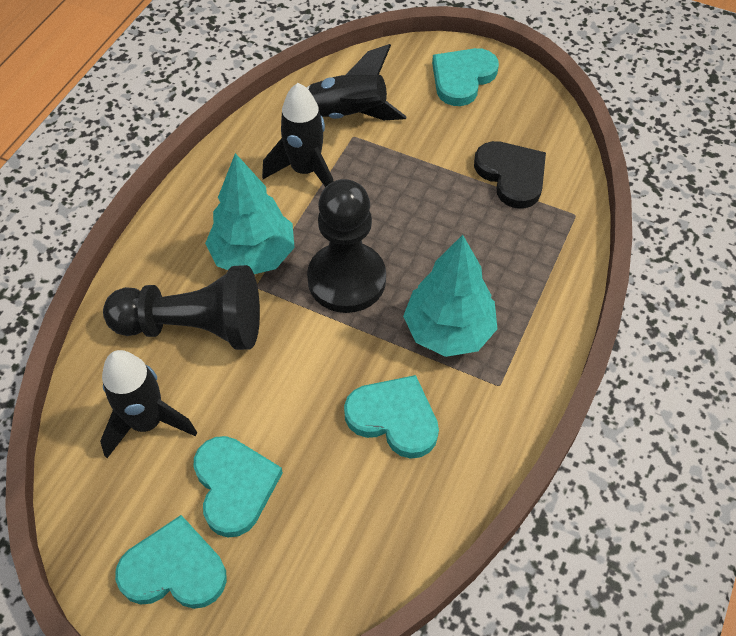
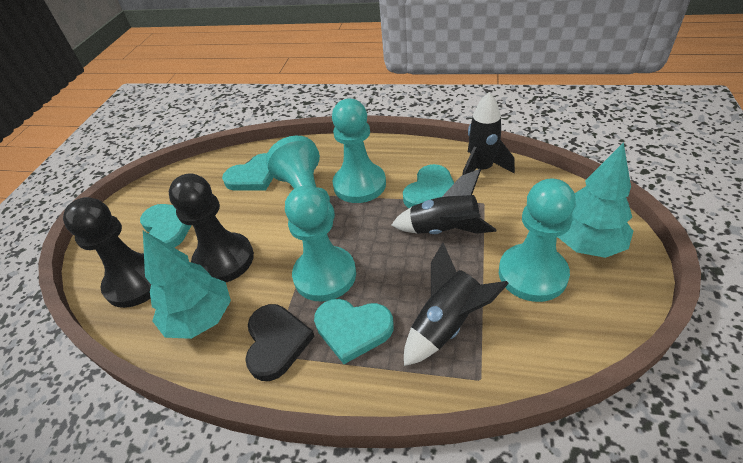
turquoise pawn: 0 -> 4

